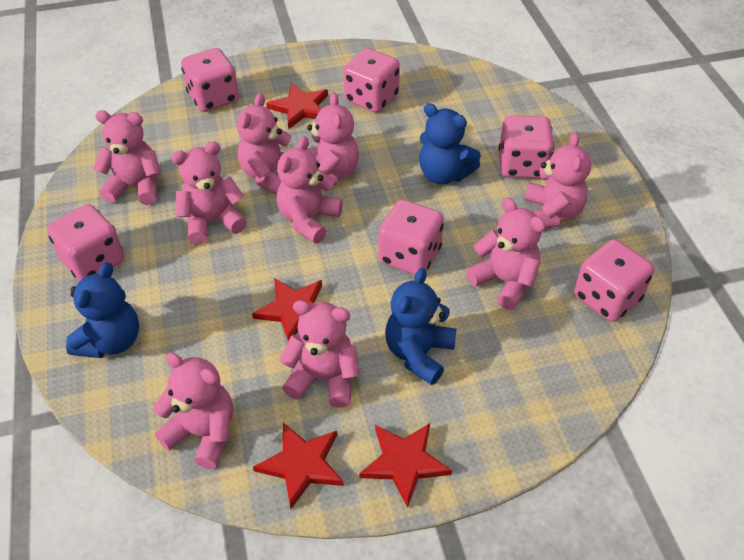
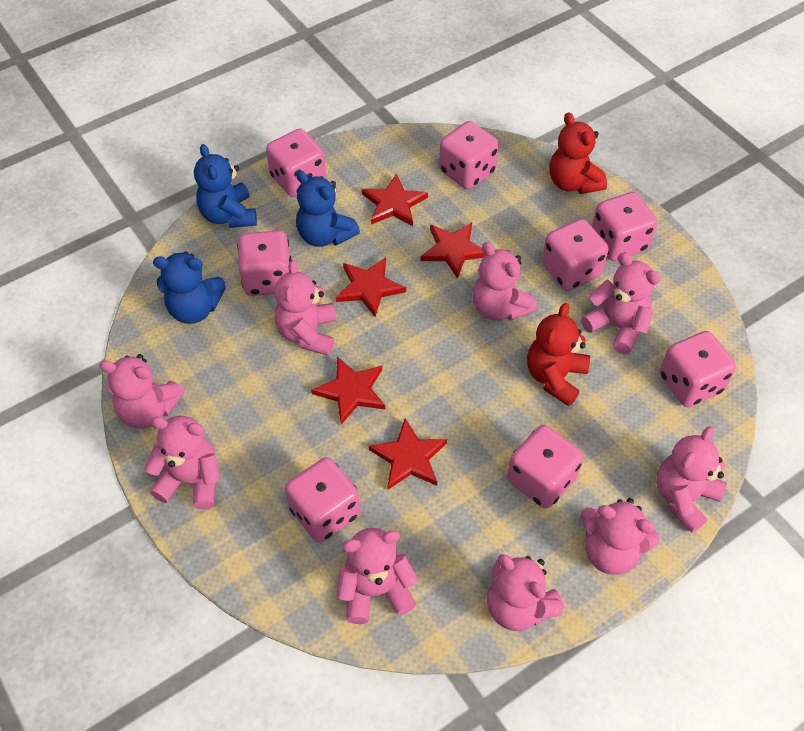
pink dice: 6 -> 8
red star: 4 -> 5
red teddy bear: 0 -> 2

